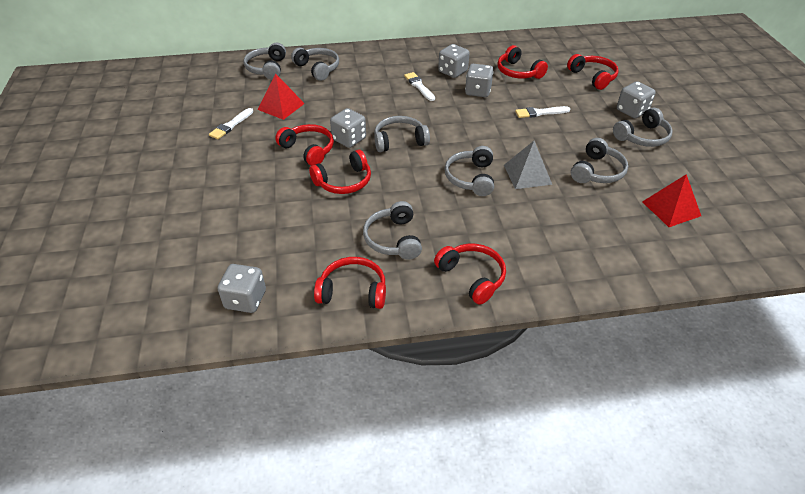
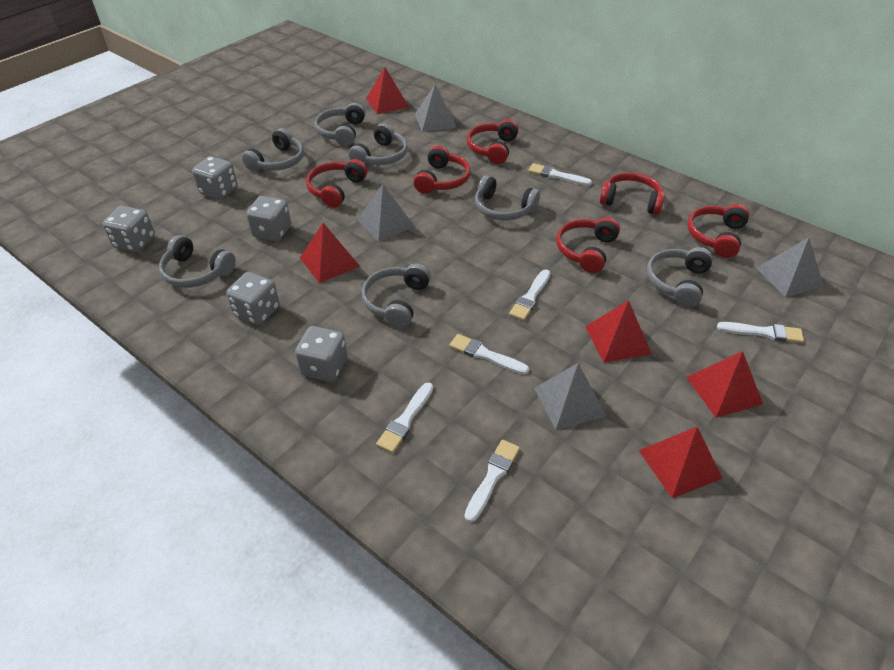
grey pyramid: 1 -> 4
red pyramid: 2 -> 5
white brush: 3 -> 6

